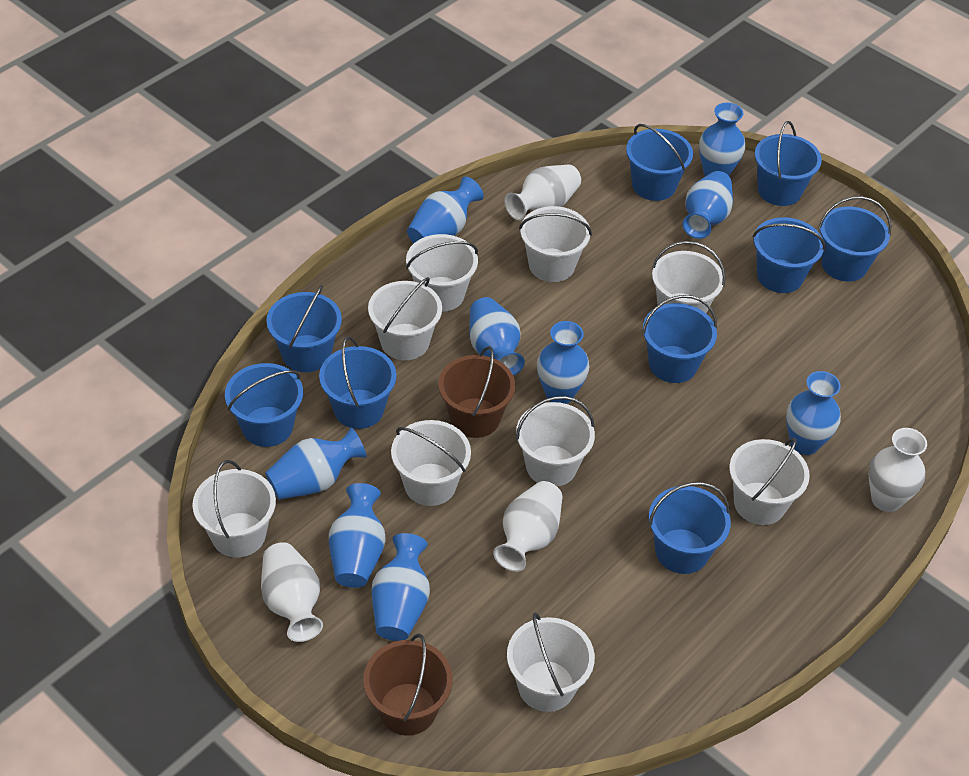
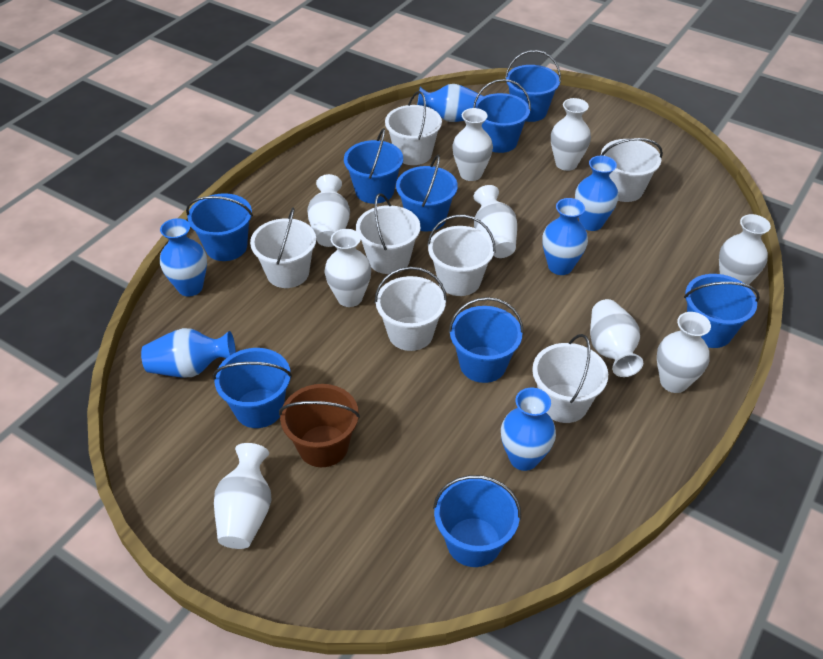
blue vase: 9 -> 6
brown bucket: 2 -> 1
white bucket: 9 -> 7
white vase: 4 -> 9

